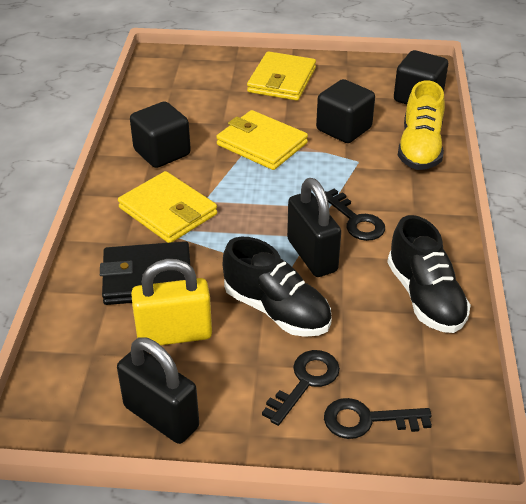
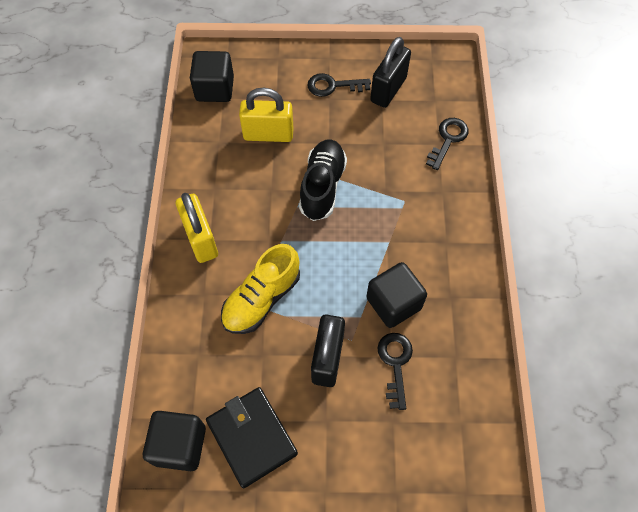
black shoe: 2 -> 1
yellow padlock: 1 -> 2
yellow wallet: 3 -> 0

